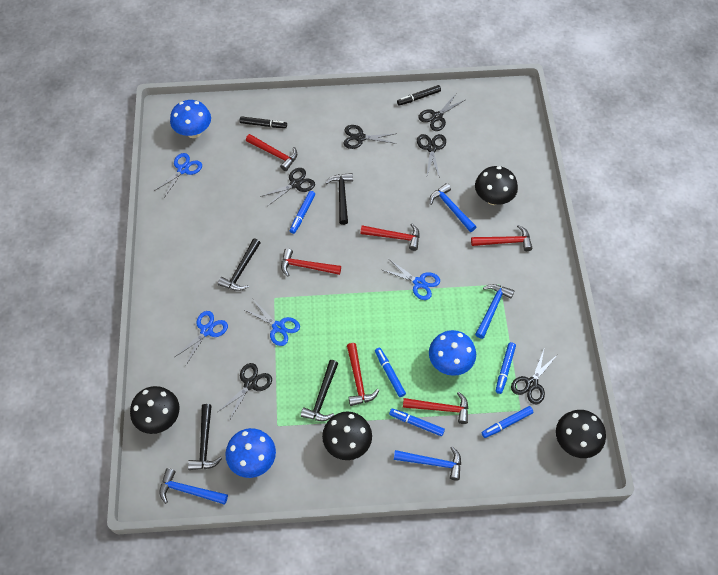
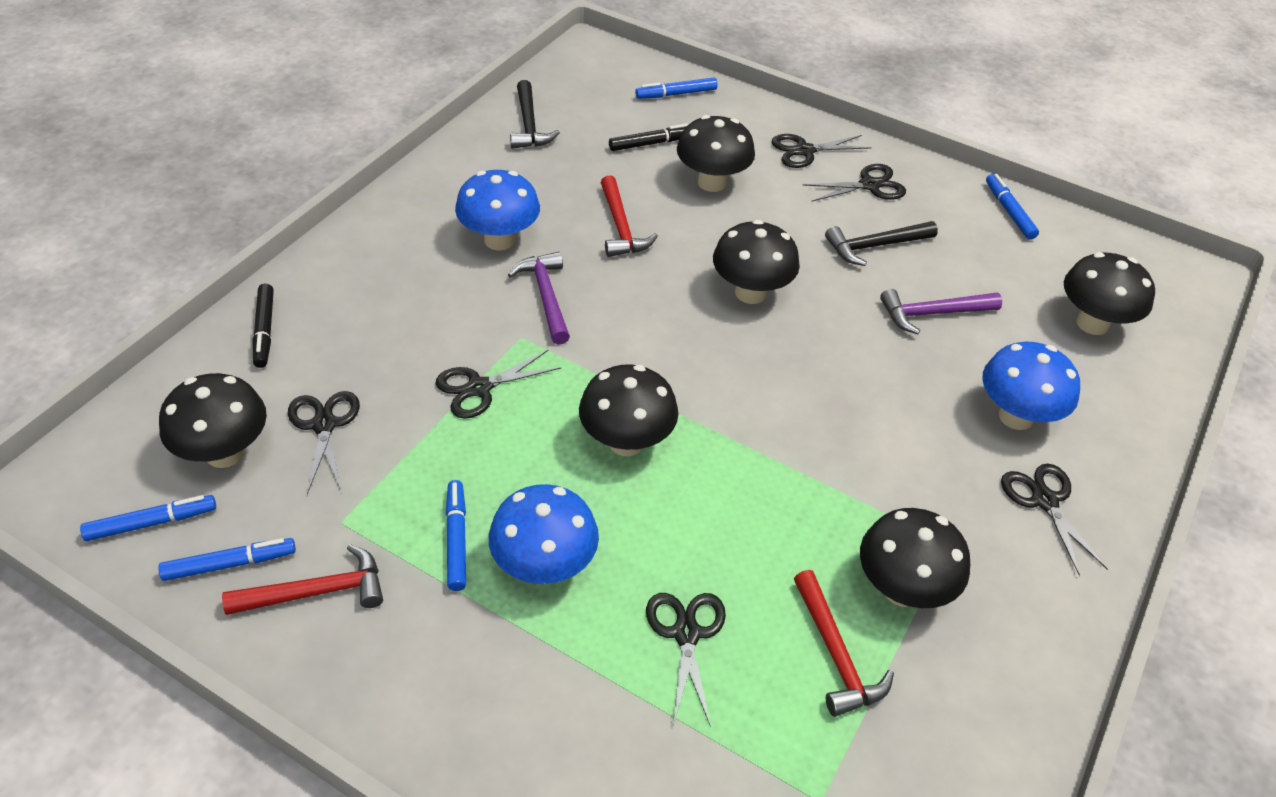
black hammer: 4 -> 2
black mushroom: 4 -> 6
blue hammer: 4 -> 0
blue scissors: 4 -> 0
purple hammer: 0 -> 2
red hammer: 6 -> 3

